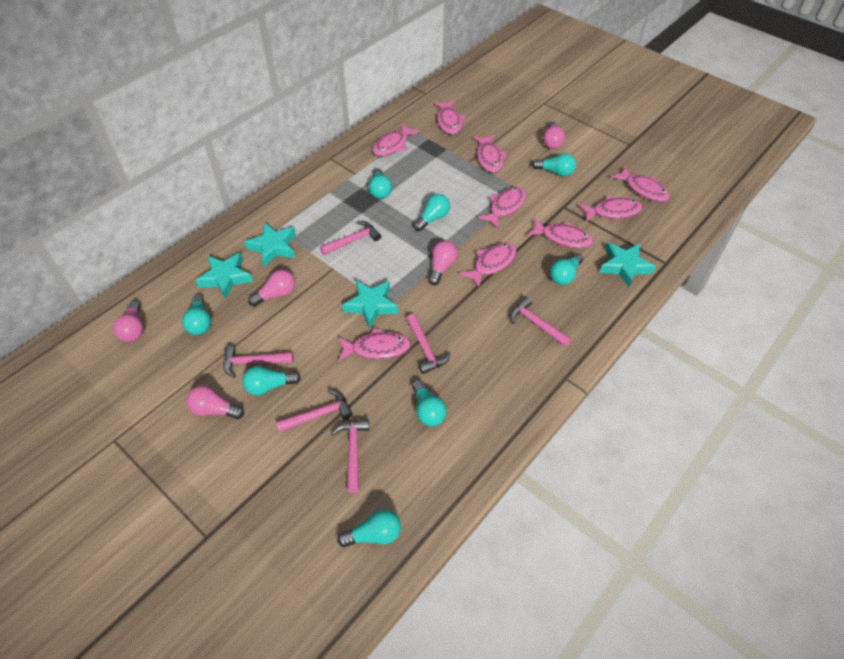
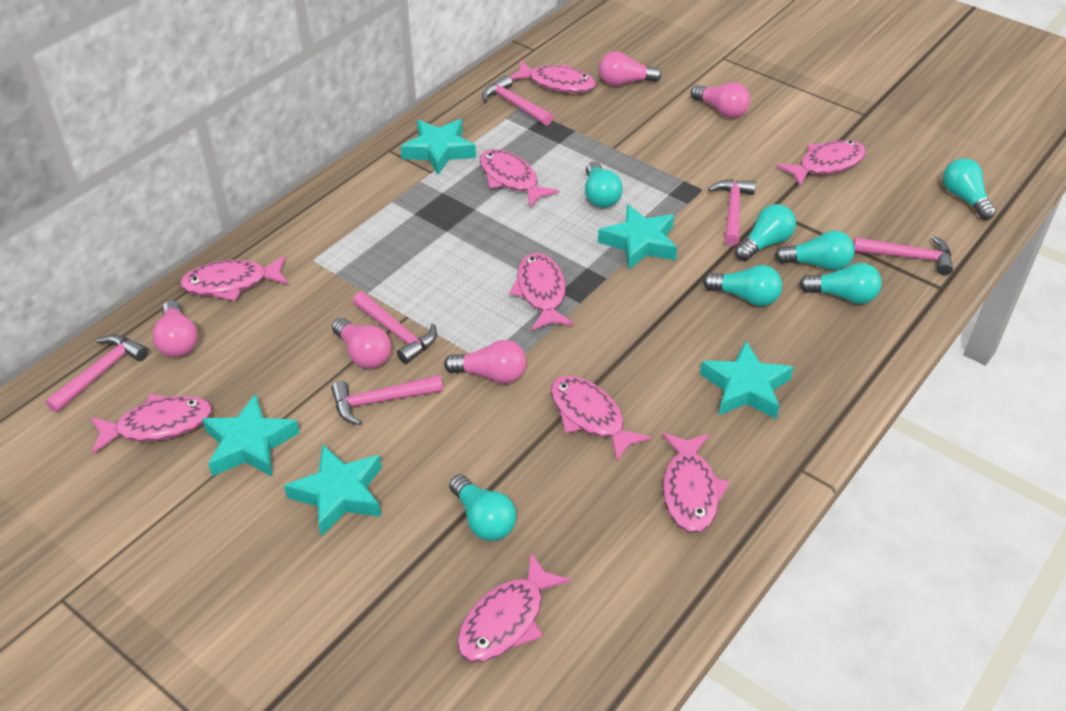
turquoise light bulb: 8 -> 7
turquoise star: 4 -> 5

